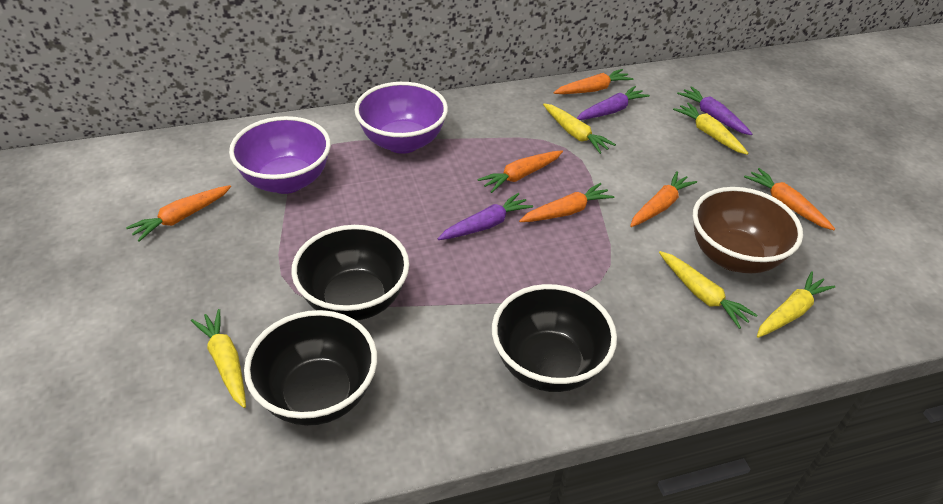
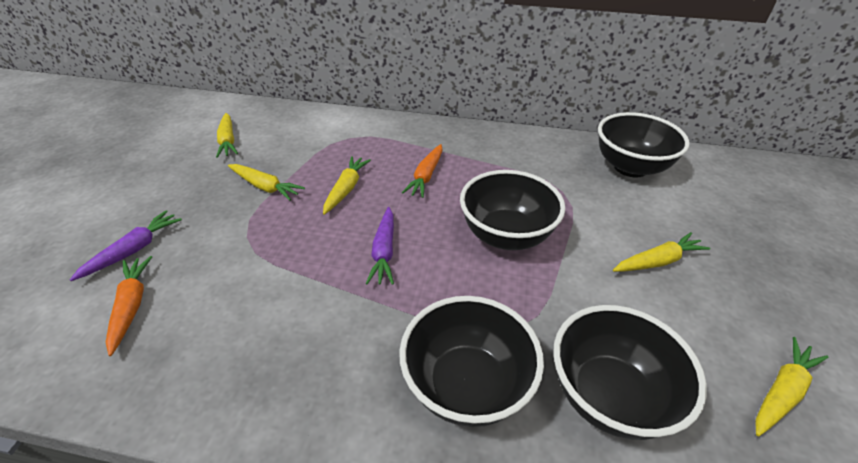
black bowl: 3 -> 4
brown bowl: 1 -> 0
orange carrot: 6 -> 2
purple bowl: 2 -> 0
purple carrot: 3 -> 2

